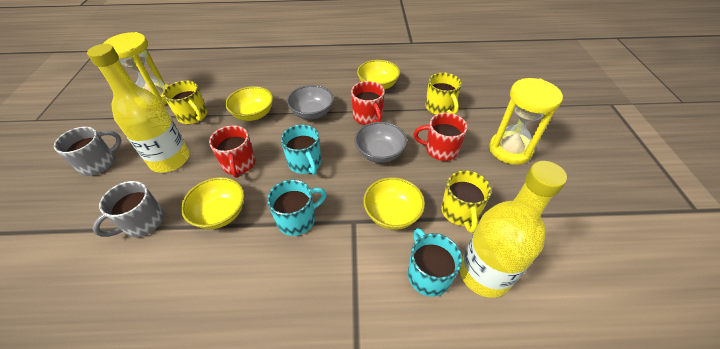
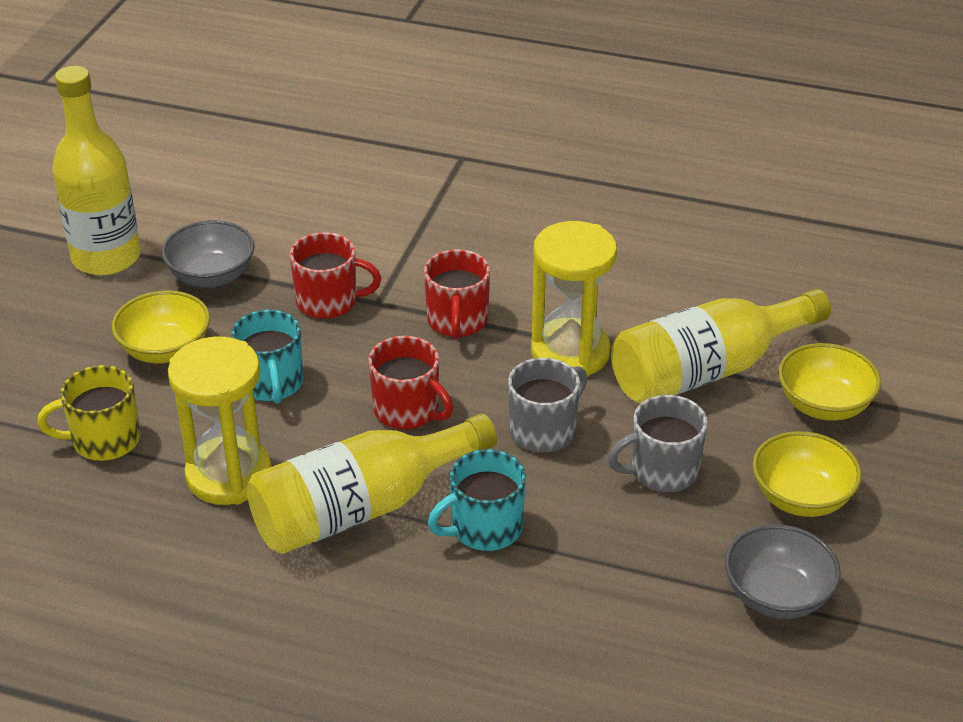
turquoise mug: 3 -> 2
yellow bottle: 2 -> 3
yellow bowl: 4 -> 3
yellow mug: 3 -> 1

